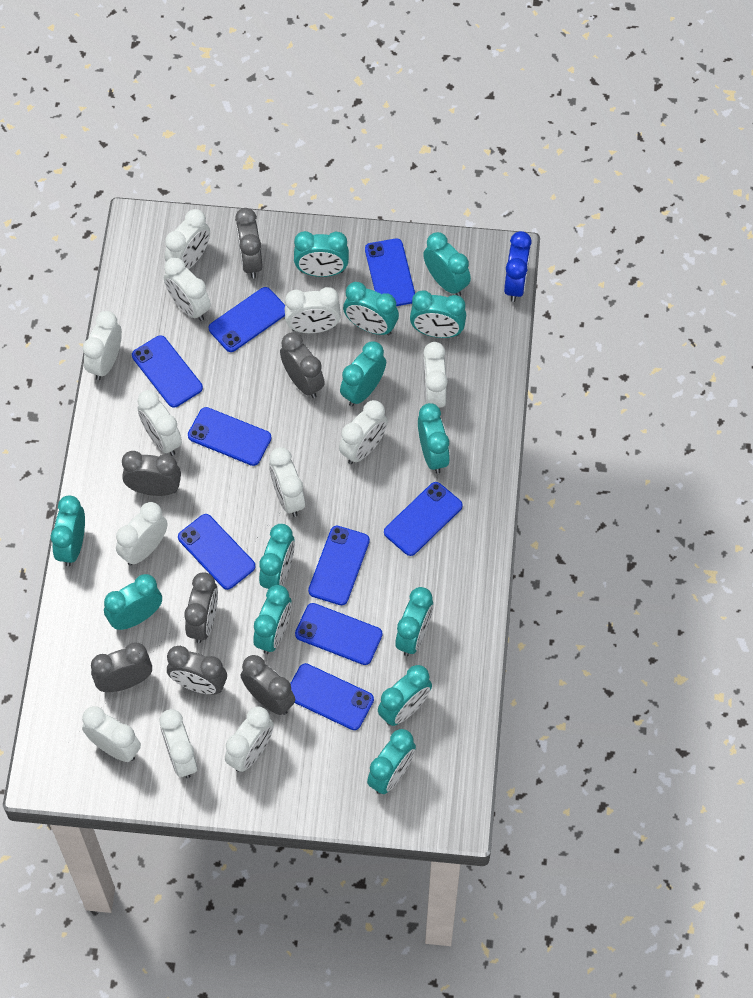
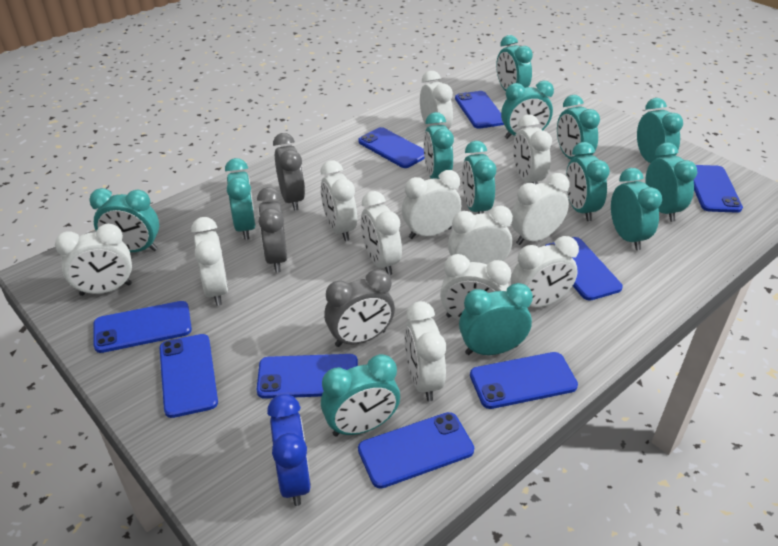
grey clock: 7 -> 3

